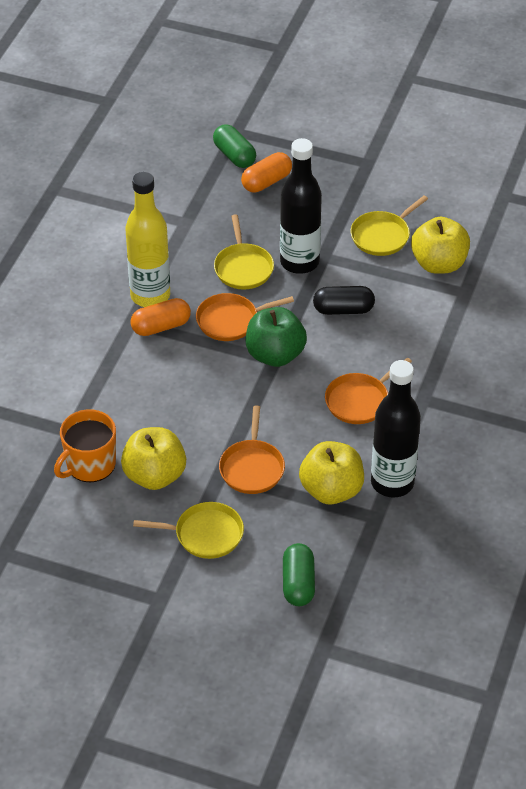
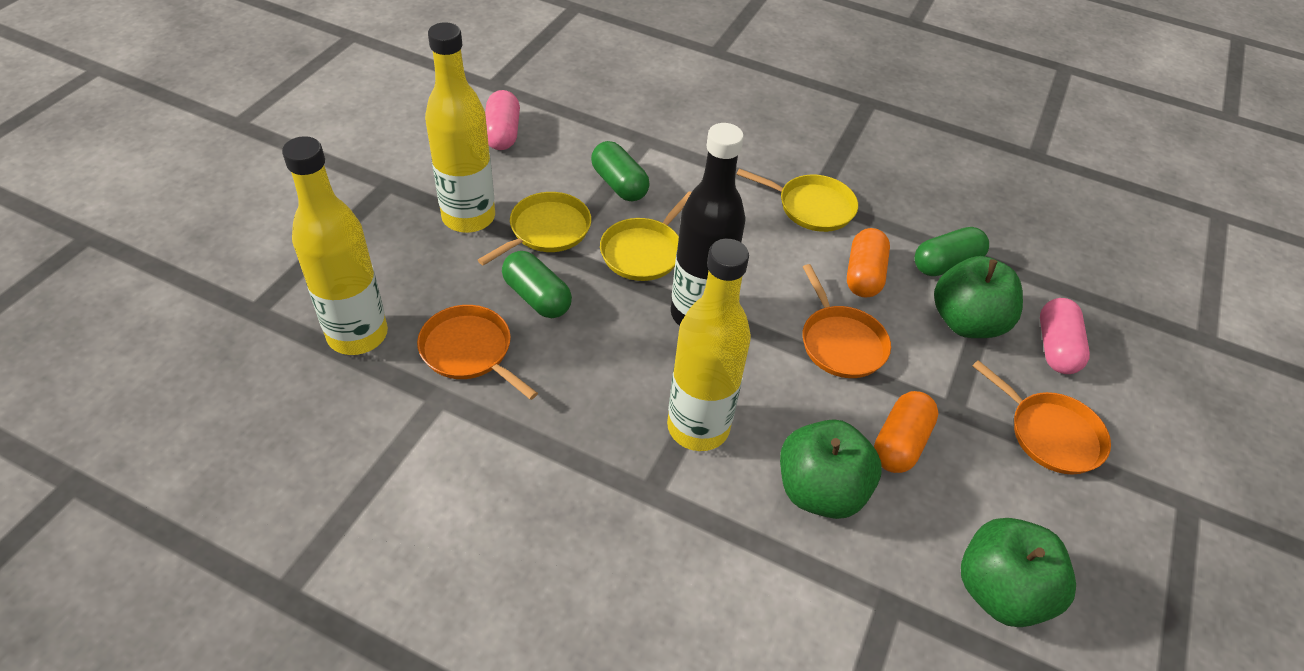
black bottle: 2 -> 1
black capsule: 1 -> 0
green apple: 1 -> 3
green capsule: 2 -> 3
orange mug: 1 -> 0
pink capsule: 0 -> 2
yellow apple: 3 -> 0
yellow bottle: 1 -> 3

